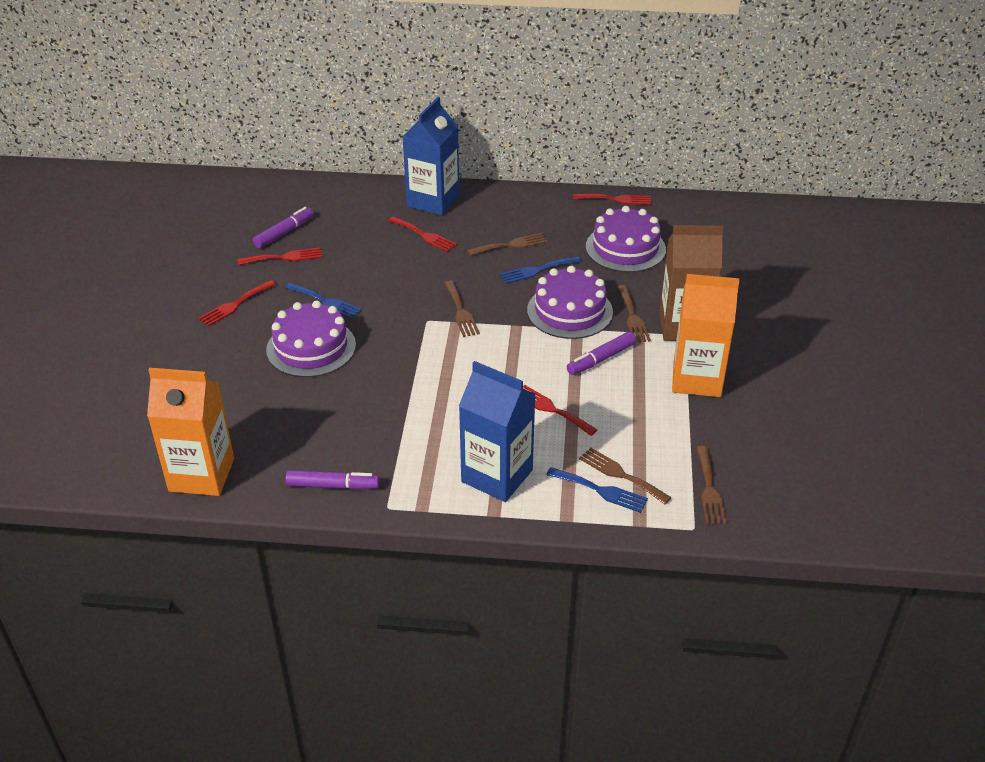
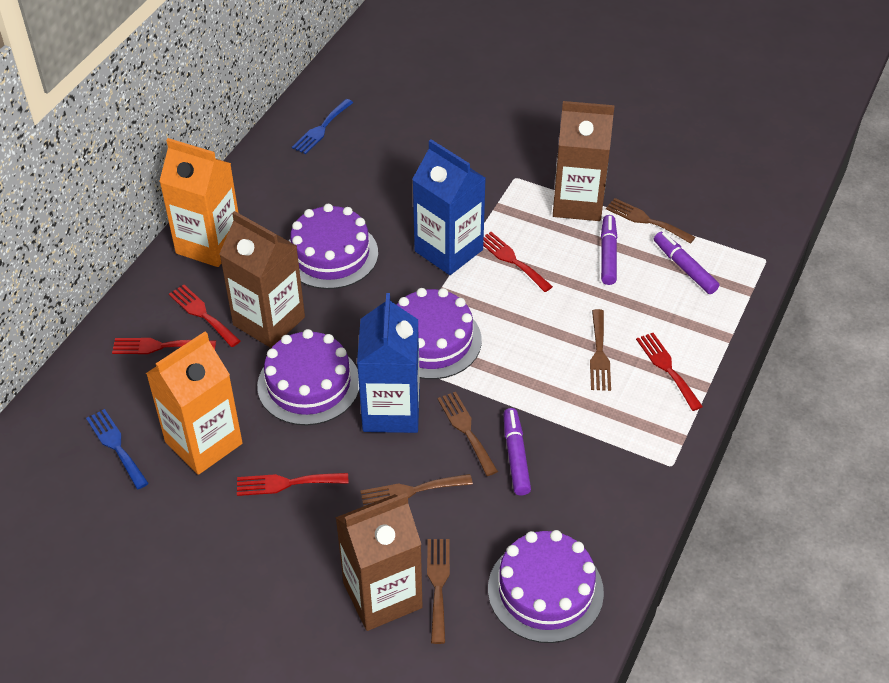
blue fork: 3 -> 2
brown carton: 1 -> 3
purple cake: 3 -> 4

